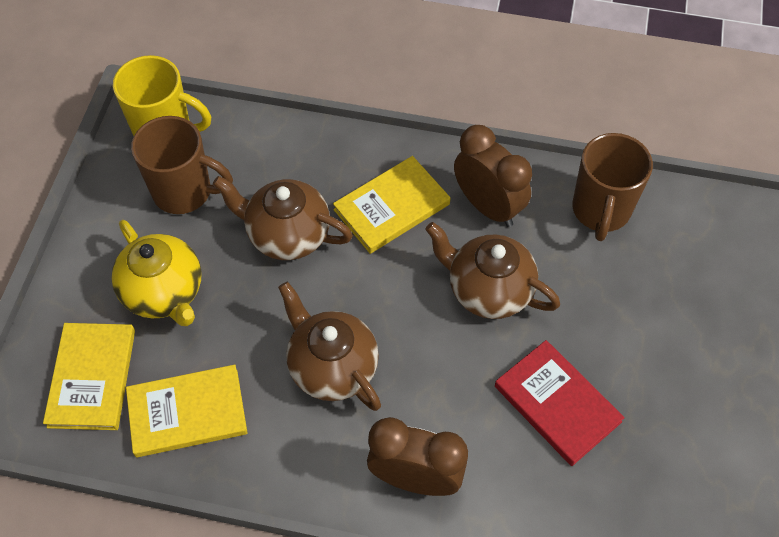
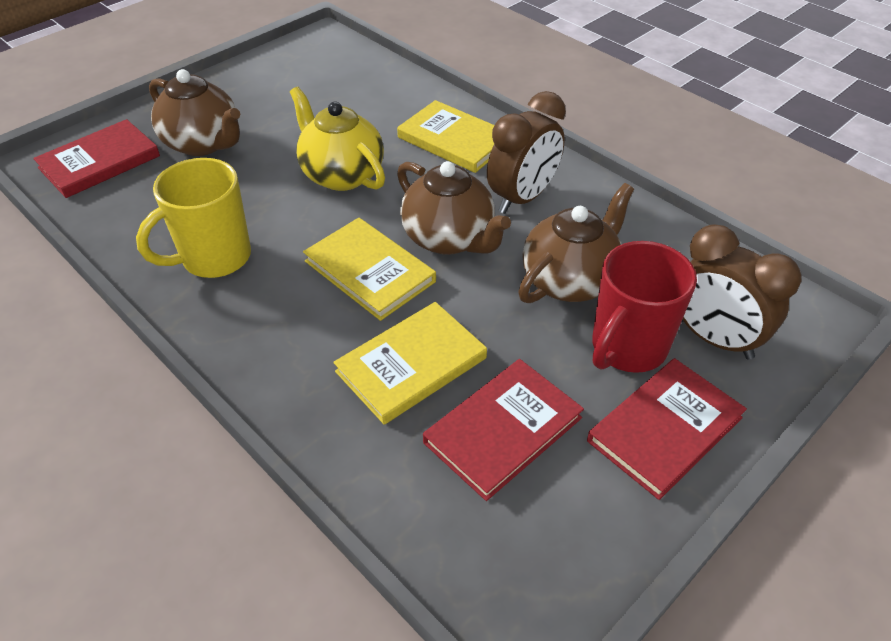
brown mug: 2 -> 0
red book: 1 -> 3
red mug: 0 -> 1

